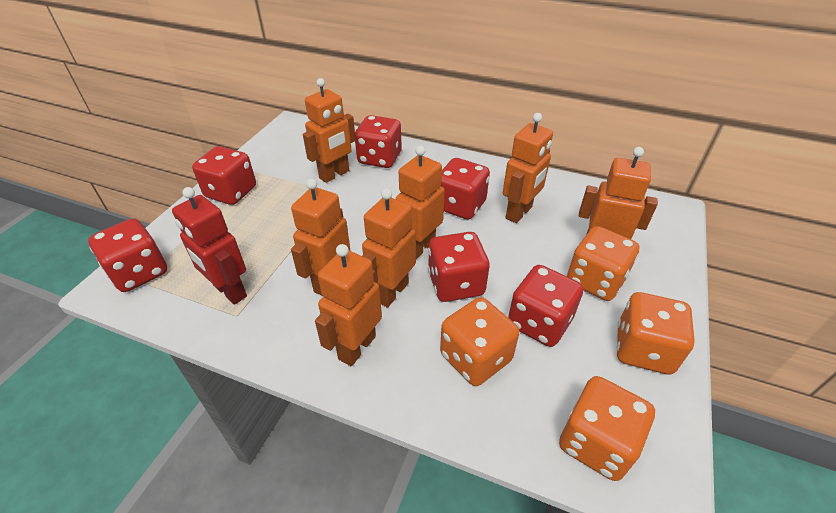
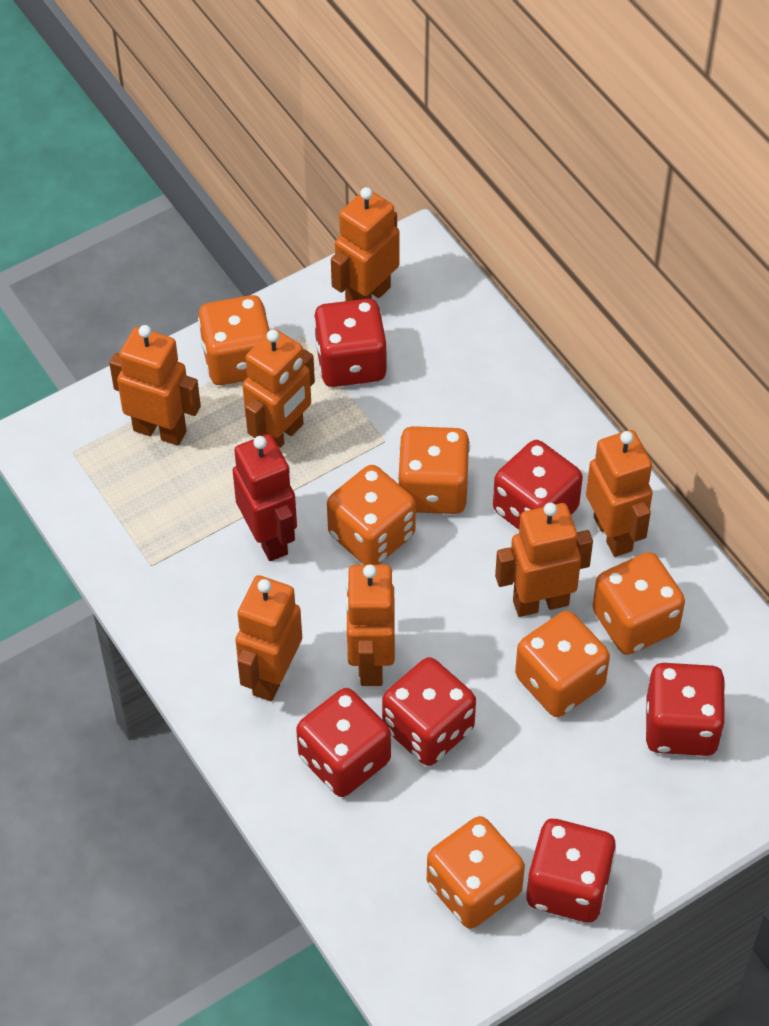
orange dice: 4 -> 6

